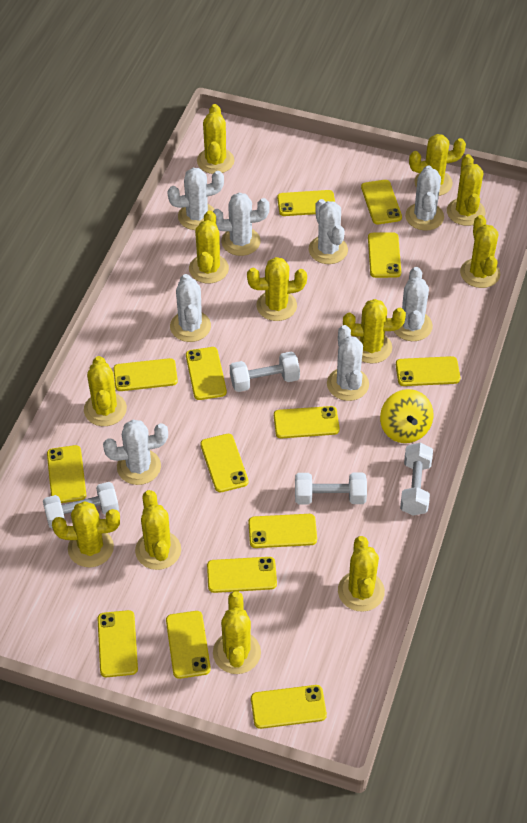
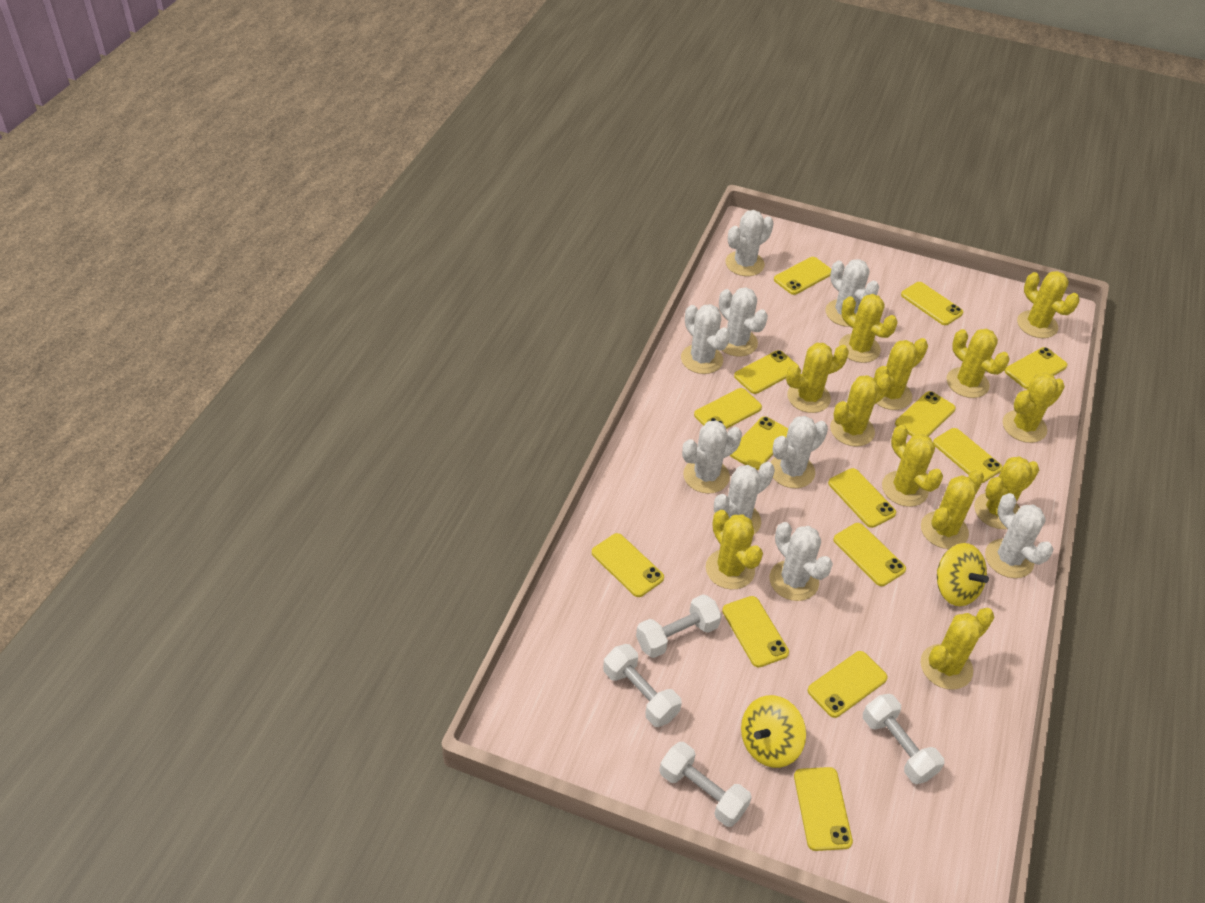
white cactus: 8 -> 9
yellow spinning top: 1 -> 2

